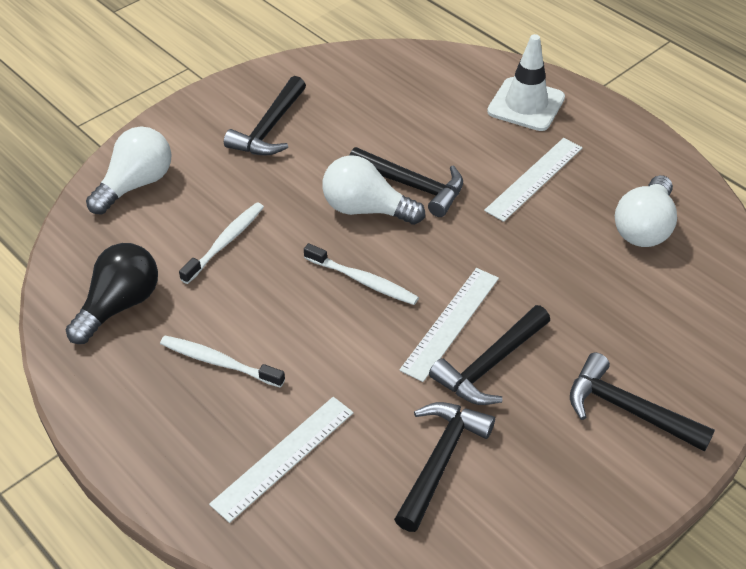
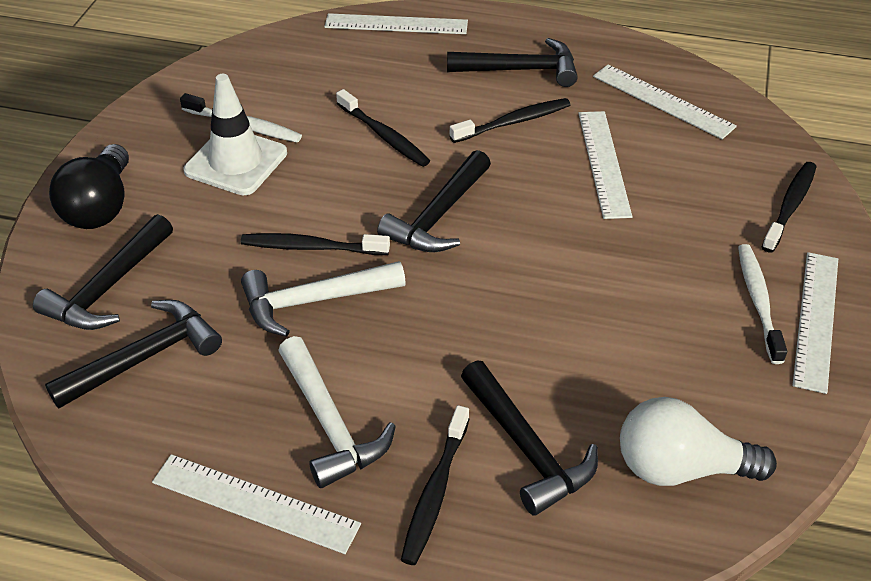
black toothbrush: 0 -> 5
white hammer: 0 -> 2
white light bulb: 3 -> 1
white ruler: 3 -> 5
white toothbrush: 3 -> 2

